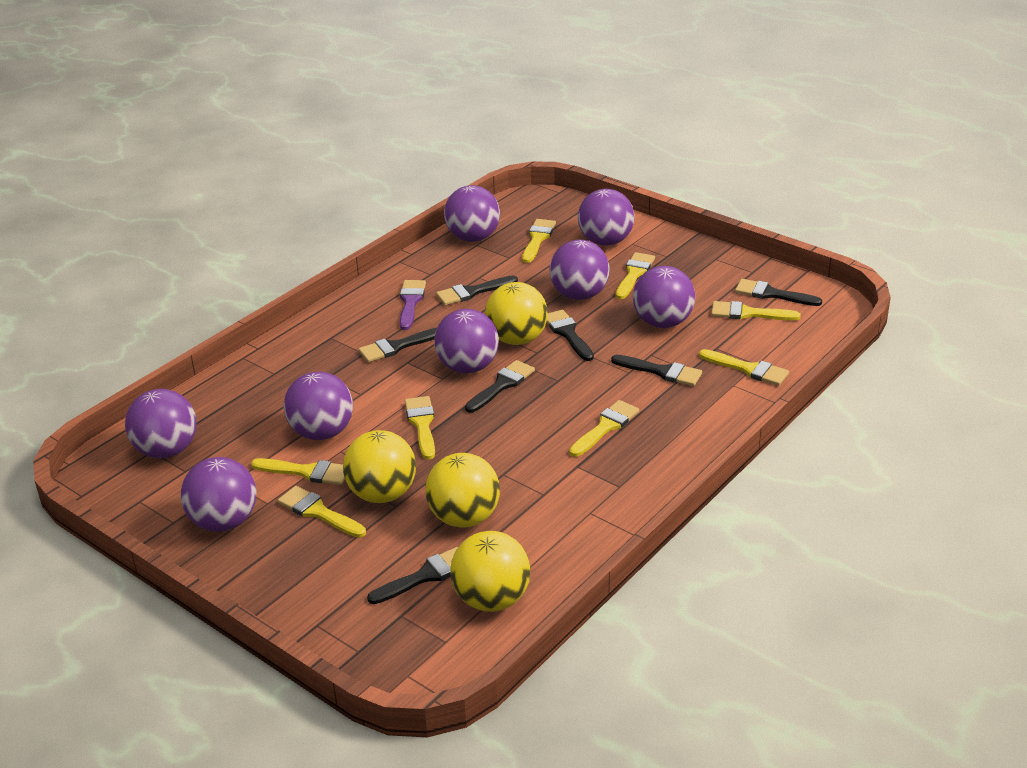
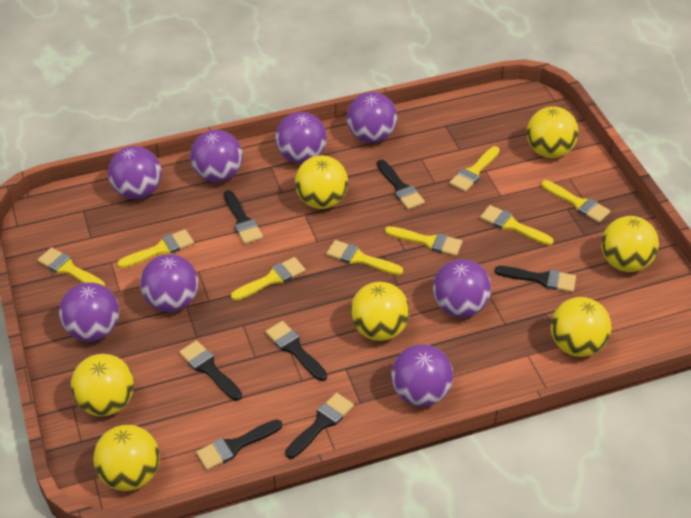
purple brush: 1 -> 0
yellow ball: 4 -> 7

